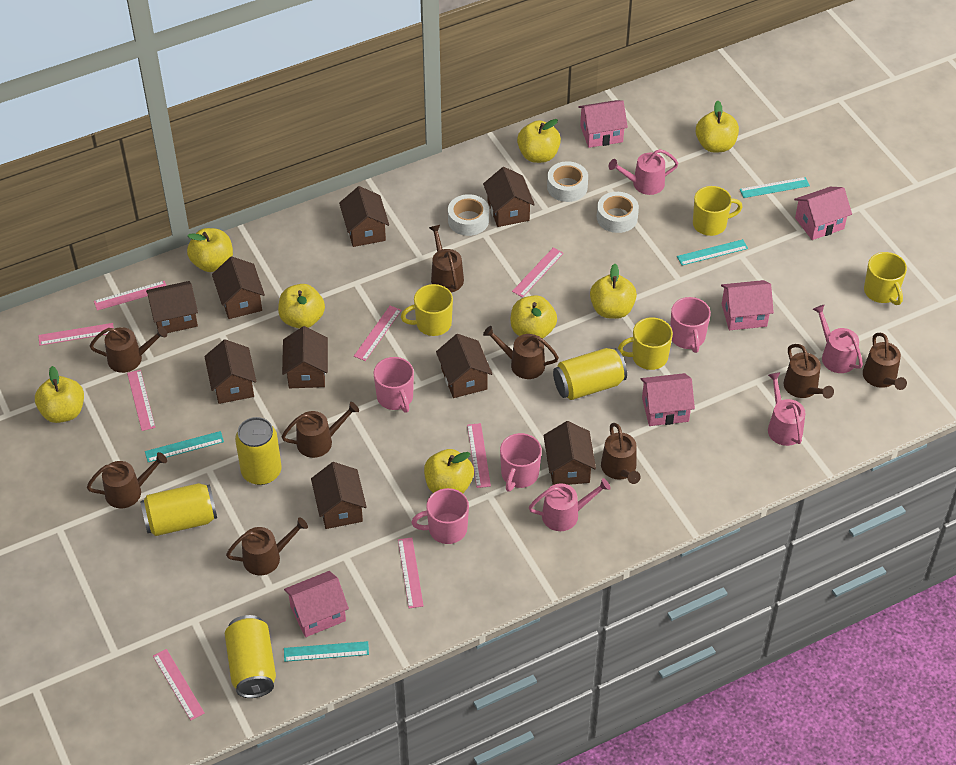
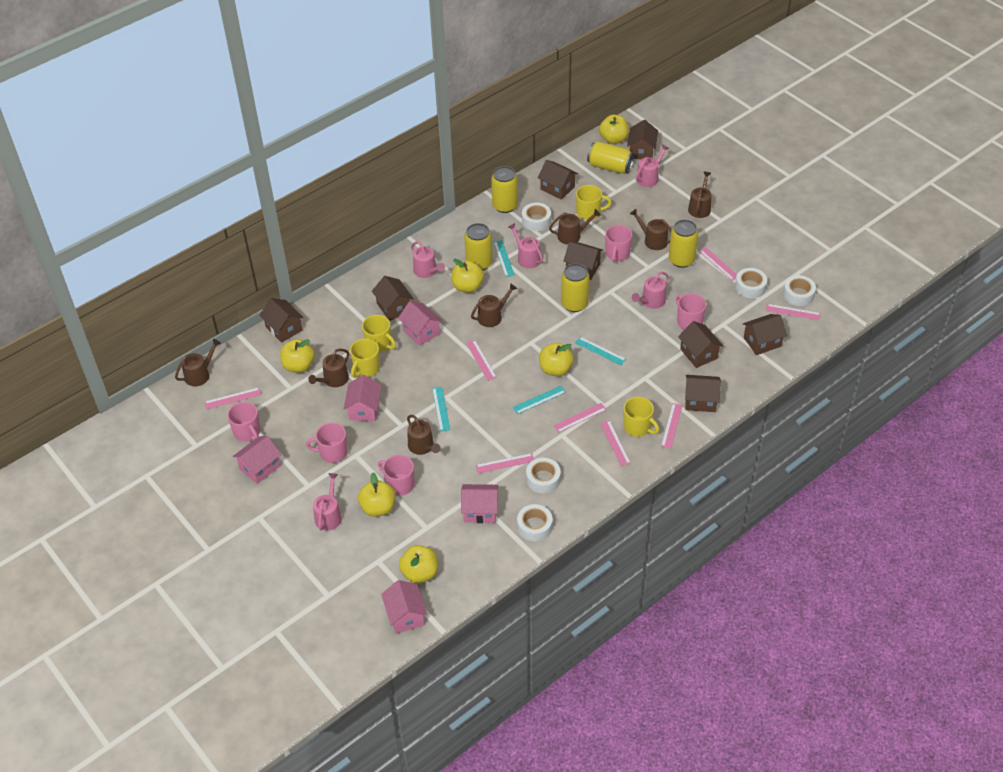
brown house: 9 -> 8
brown watering can: 9 -> 7
pink mug: 4 -> 5
pink watering can: 4 -> 5
white tape: 3 -> 5
yellow apple: 8 -> 6
yellow can: 4 -> 5

